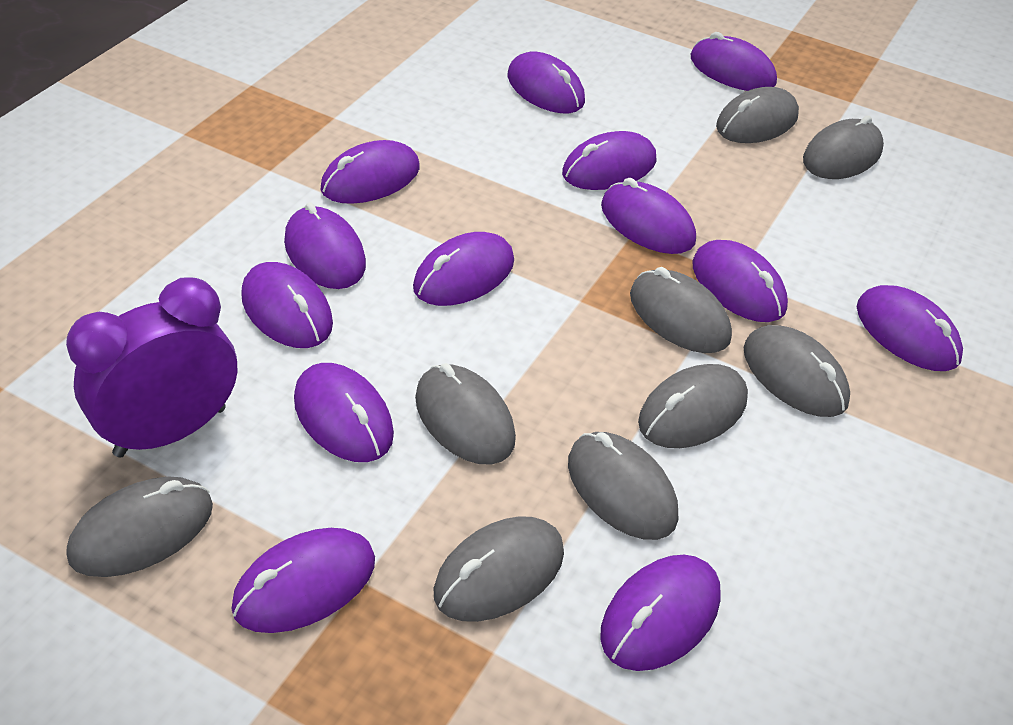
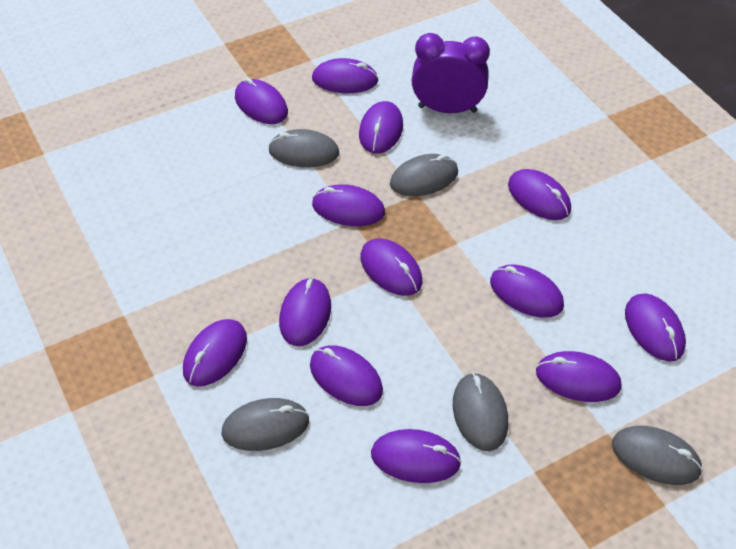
grey mouse: 9 -> 5

